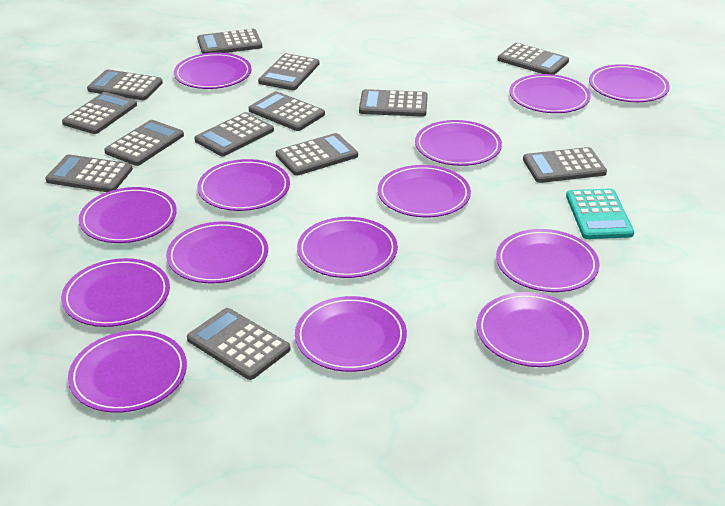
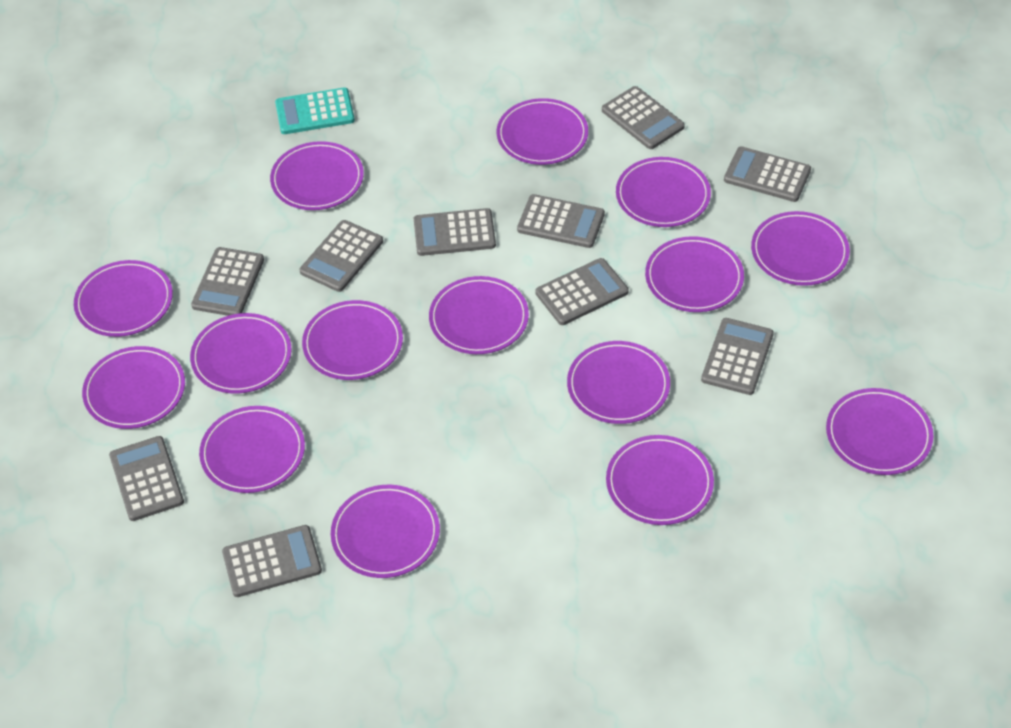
grey calculator: 13 -> 10
purple plate: 14 -> 15

